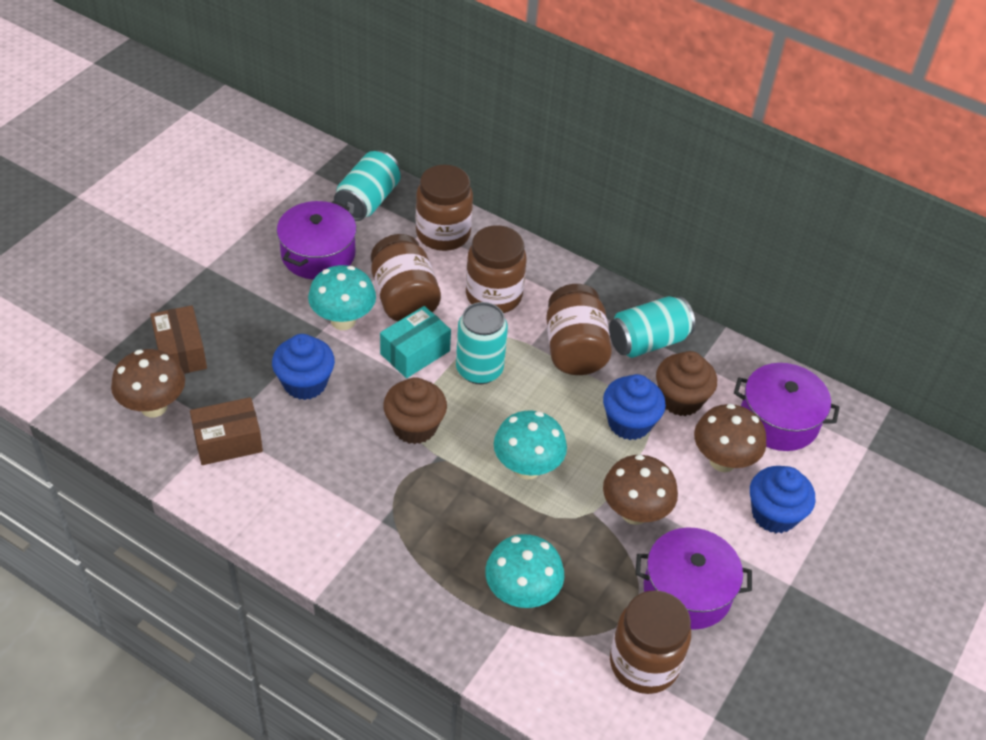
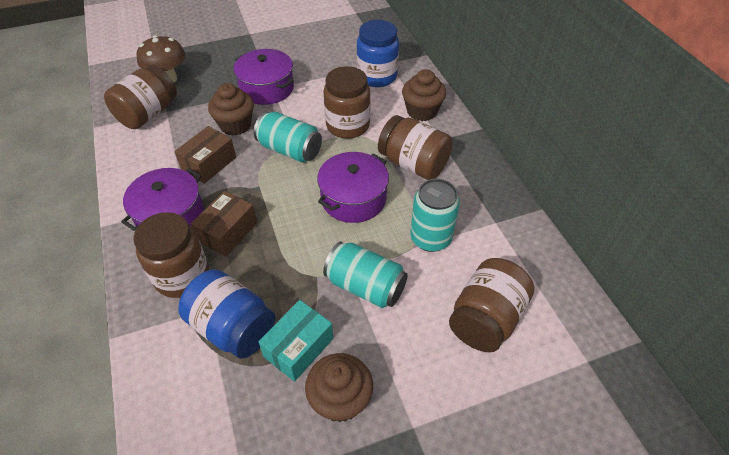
blue cupcake: 3 -> 0
blue jar: 0 -> 2
brown cupcake: 2 -> 3
brown mushroom: 3 -> 1
turquoise mushroom: 3 -> 0

